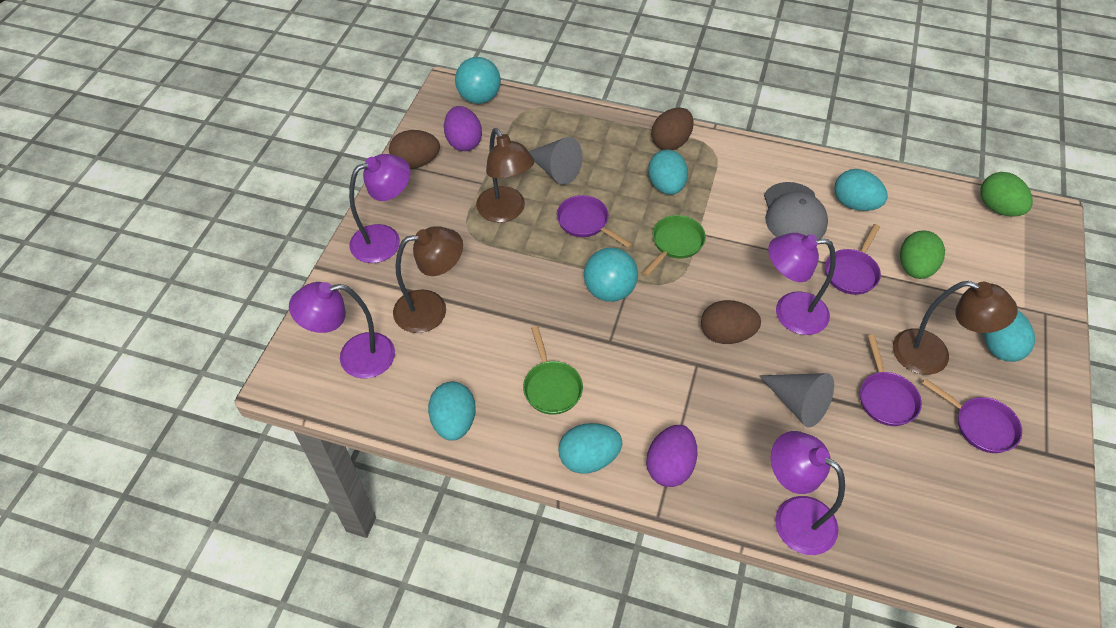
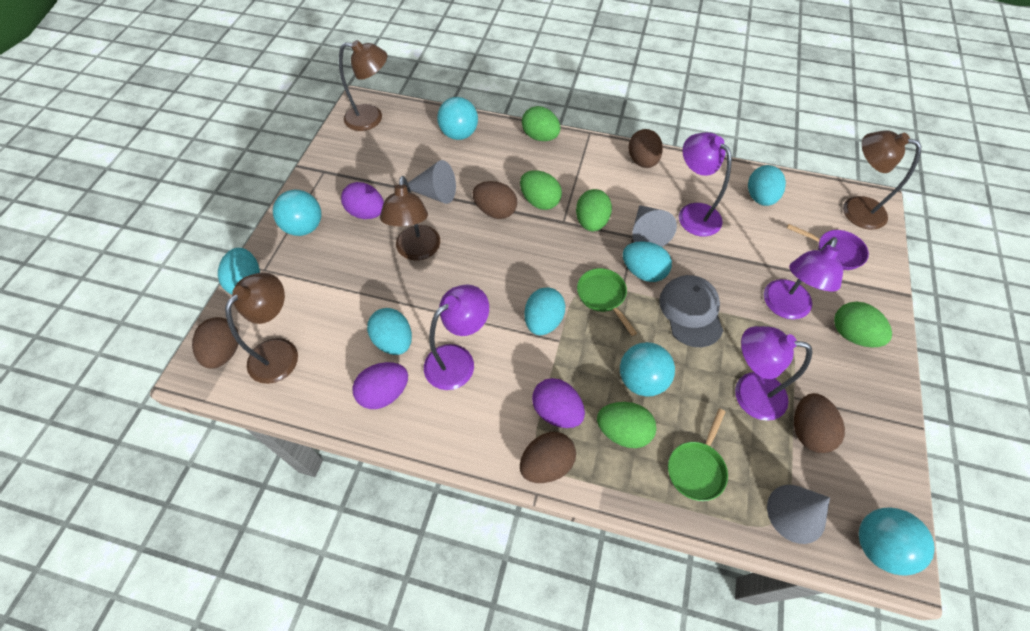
brown egg: 3 -> 5
brown lamp: 3 -> 4
green egg: 2 -> 5
grey cone: 2 -> 3
purple egg: 2 -> 3
purple pan: 4 -> 1
turquoise ball: 2 -> 4

